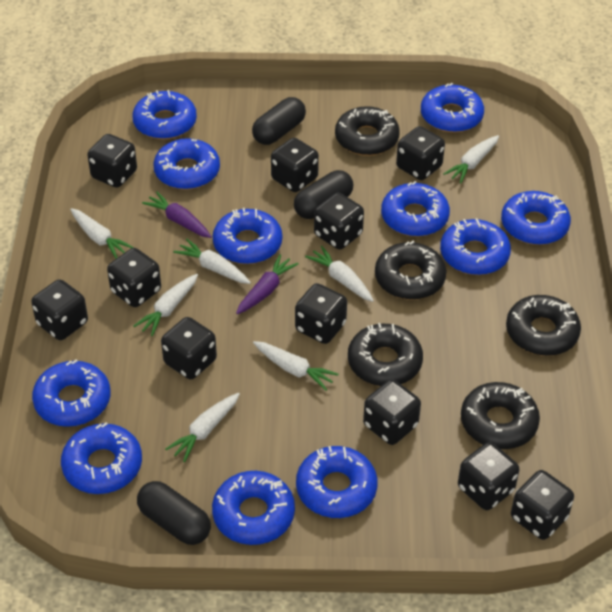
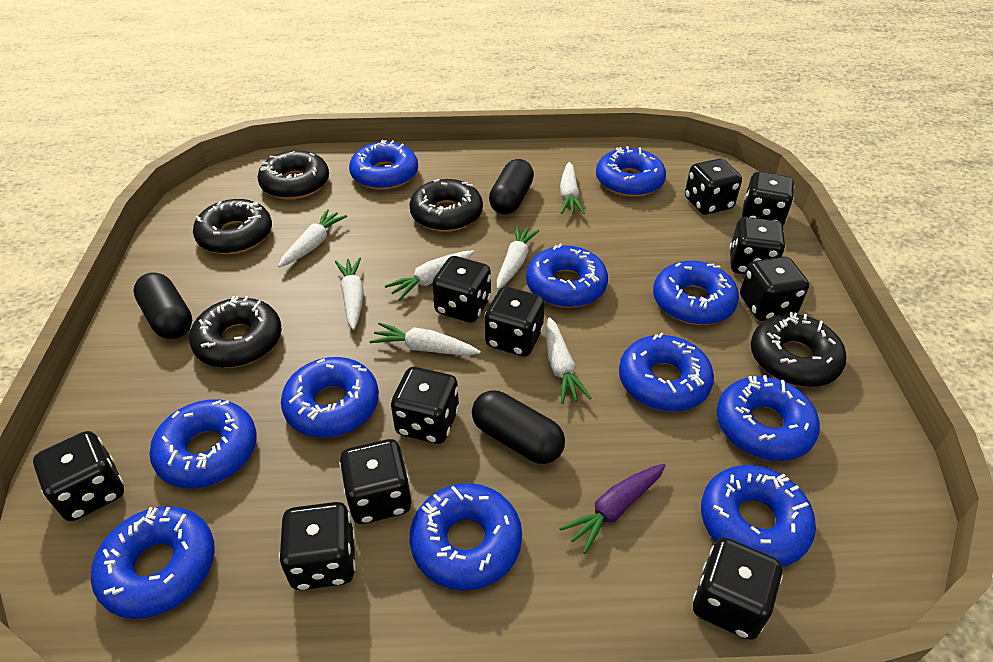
purple carrot: 2 -> 1

